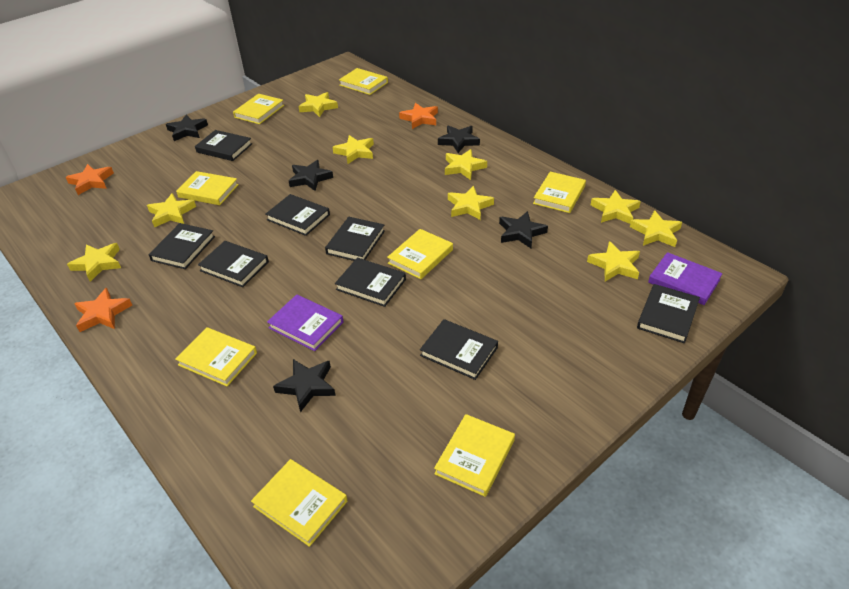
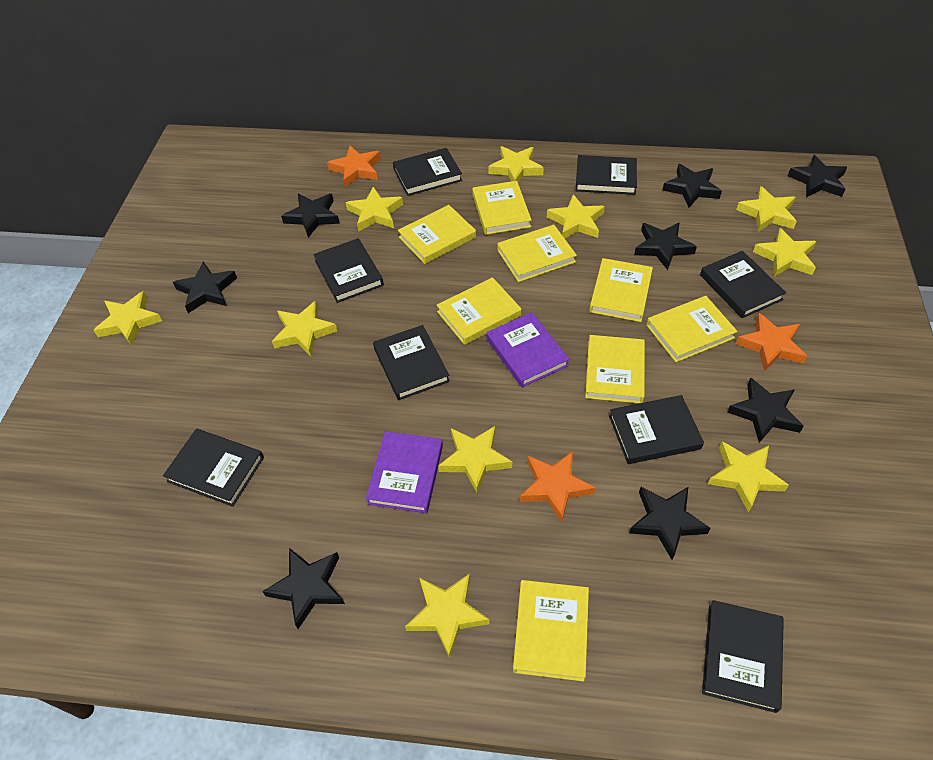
black star: 5 -> 8
yellow star: 9 -> 10

